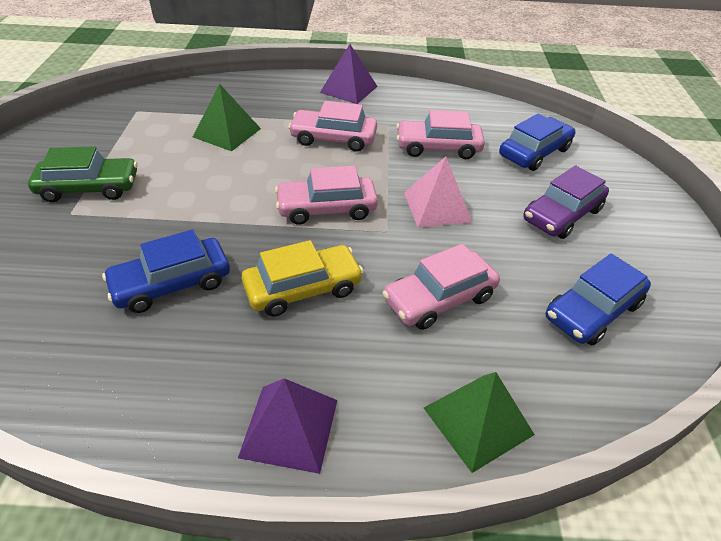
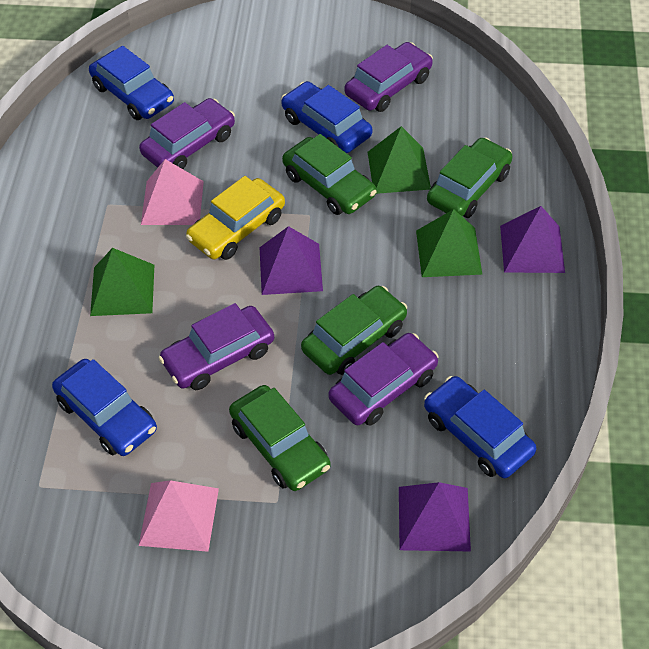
blue car: 3 -> 4
green car: 1 -> 4
green pyramid: 2 -> 3
pink car: 4 -> 0
pink pyramid: 1 -> 2
purple car: 1 -> 4
purple pyramid: 2 -> 3

